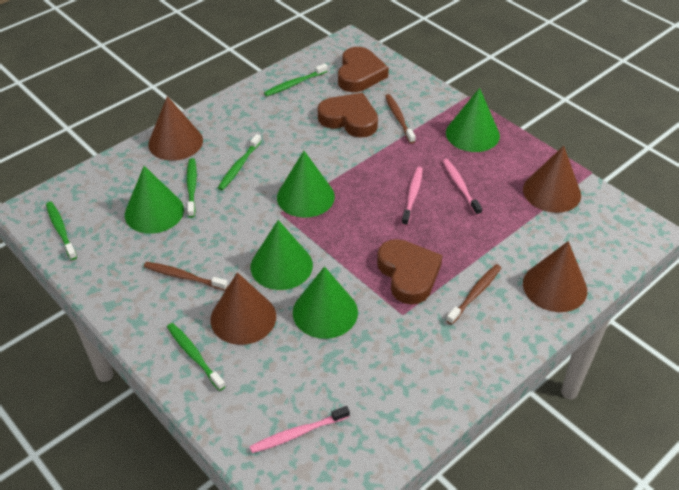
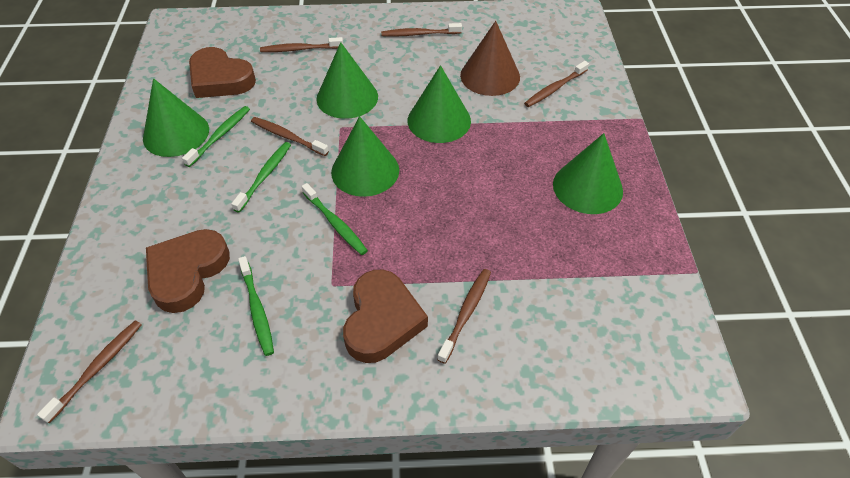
brown cone: 4 -> 1
brown toothbrush: 3 -> 6
green toothbrush: 5 -> 4
pink toothbrush: 3 -> 0

